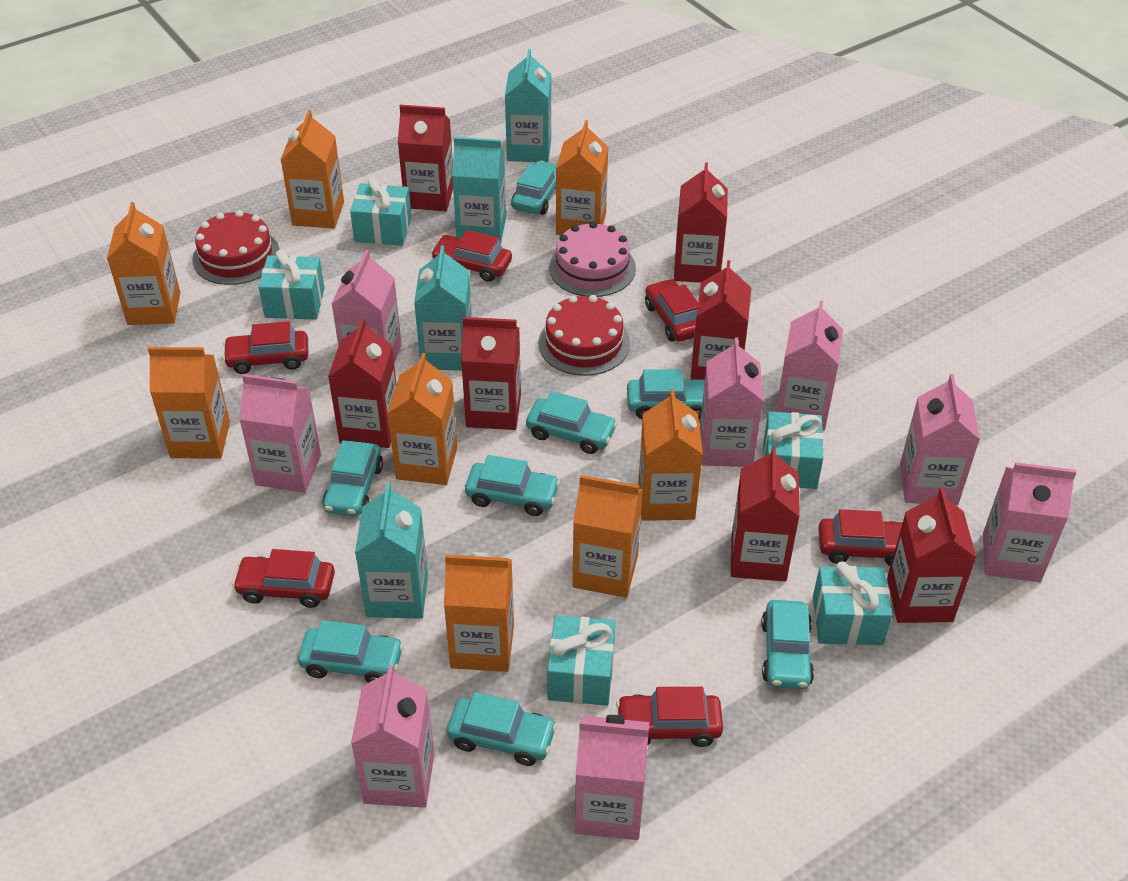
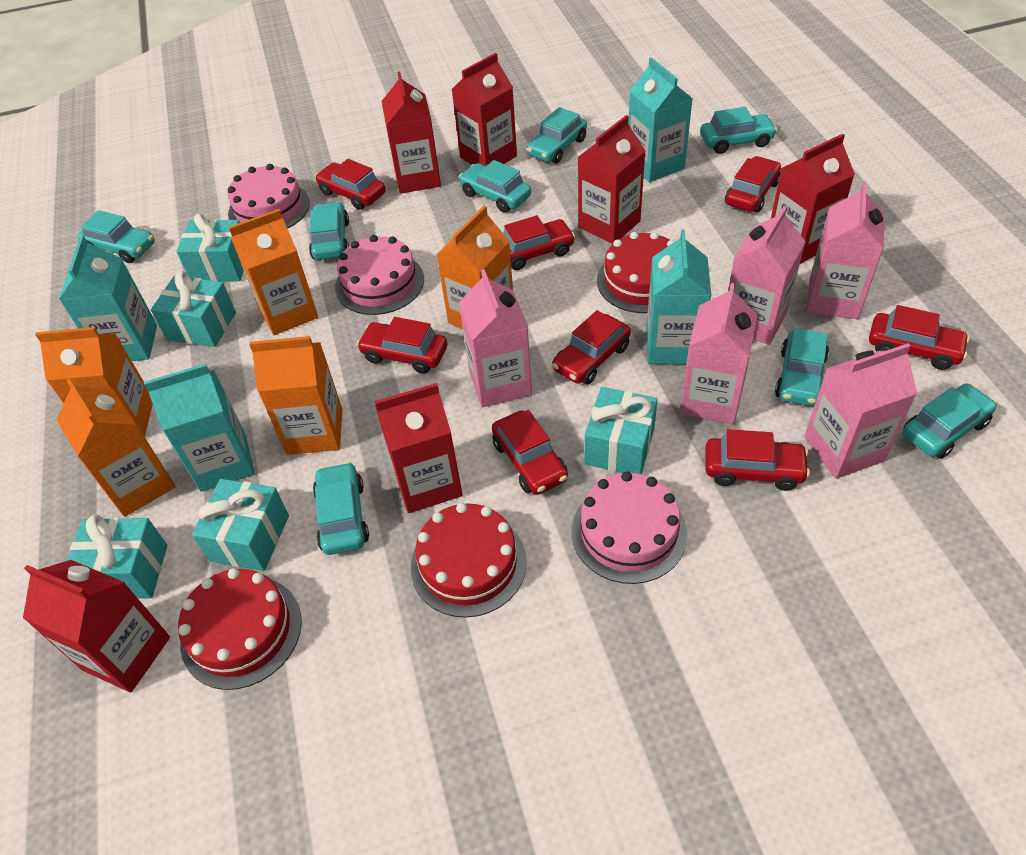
orange carton: 8 -> 5
pink cake: 1 -> 3
pink carton: 8 -> 5
red cake: 2 -> 3
red car: 6 -> 8
red carton: 7 -> 6

